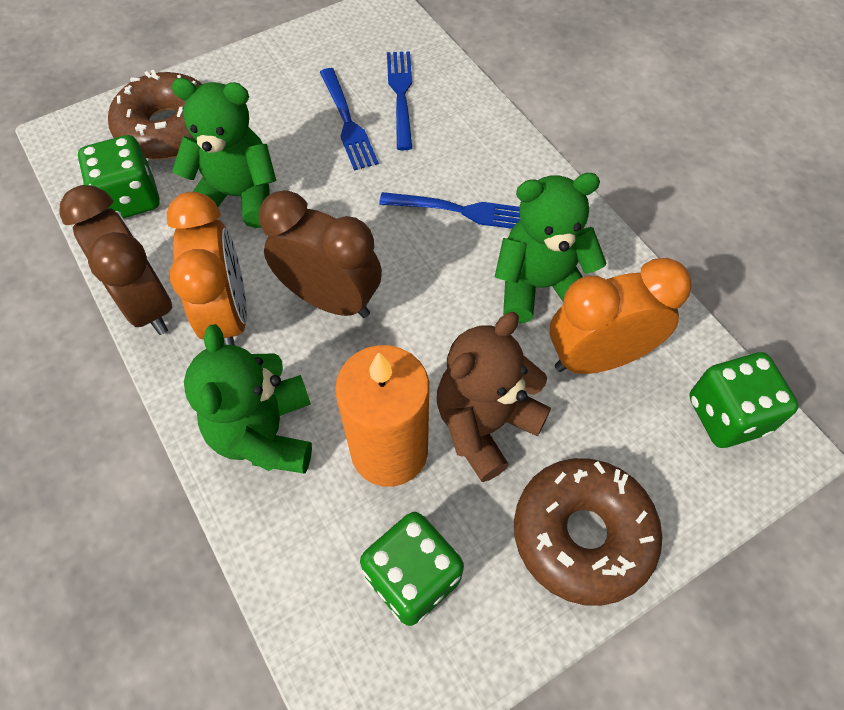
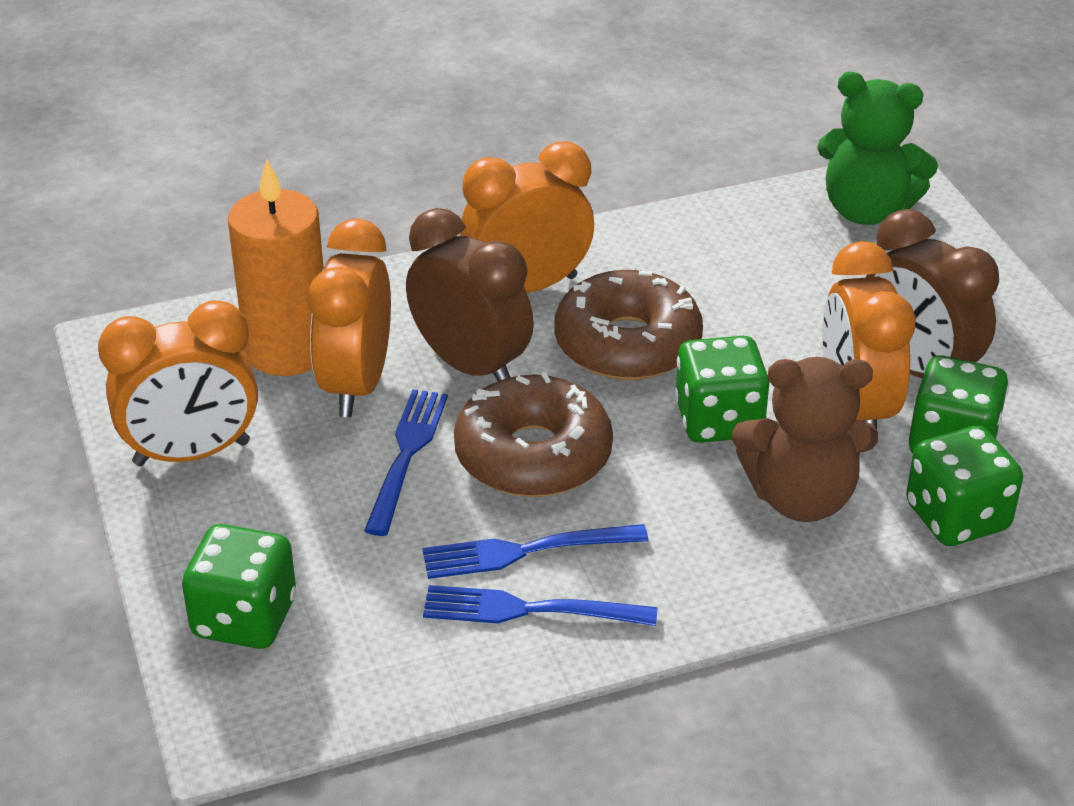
green dice: 3 -> 4
green teddy bear: 3 -> 1
orange clock: 2 -> 4

